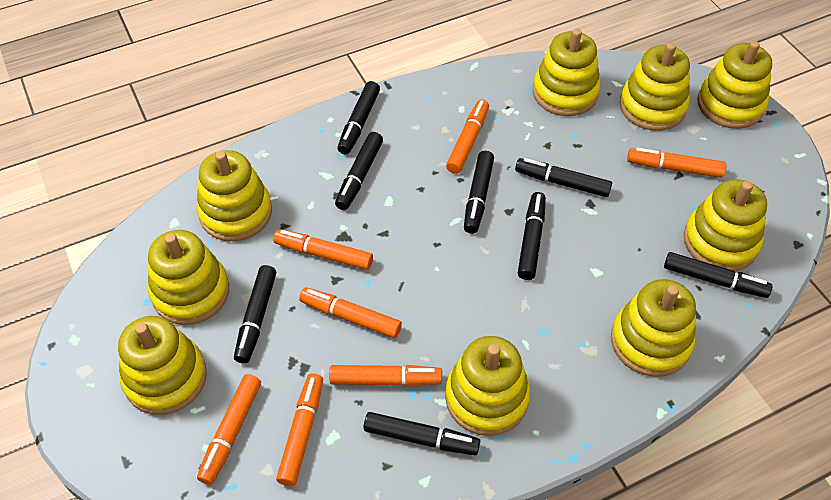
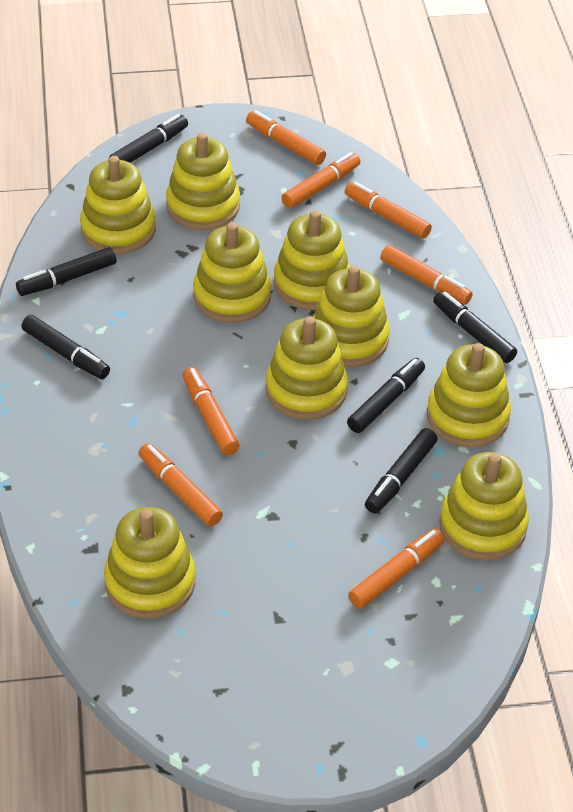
black marker: 8 -> 6

